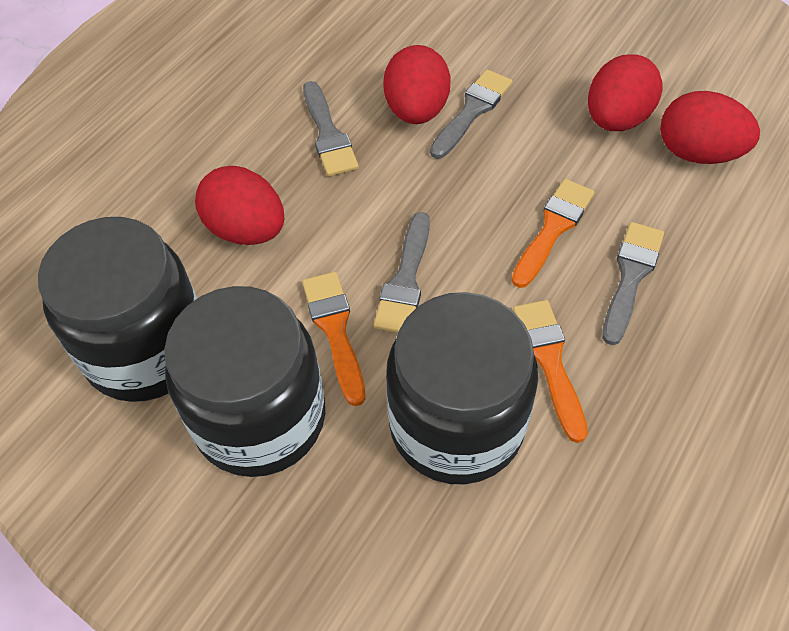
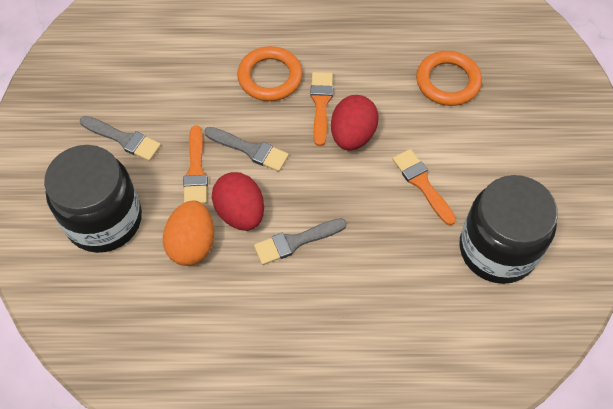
black jar: 3 -> 2
grey brush: 4 -> 3
orange egg: 0 -> 1
orange ring: 0 -> 2
red egg: 4 -> 2

